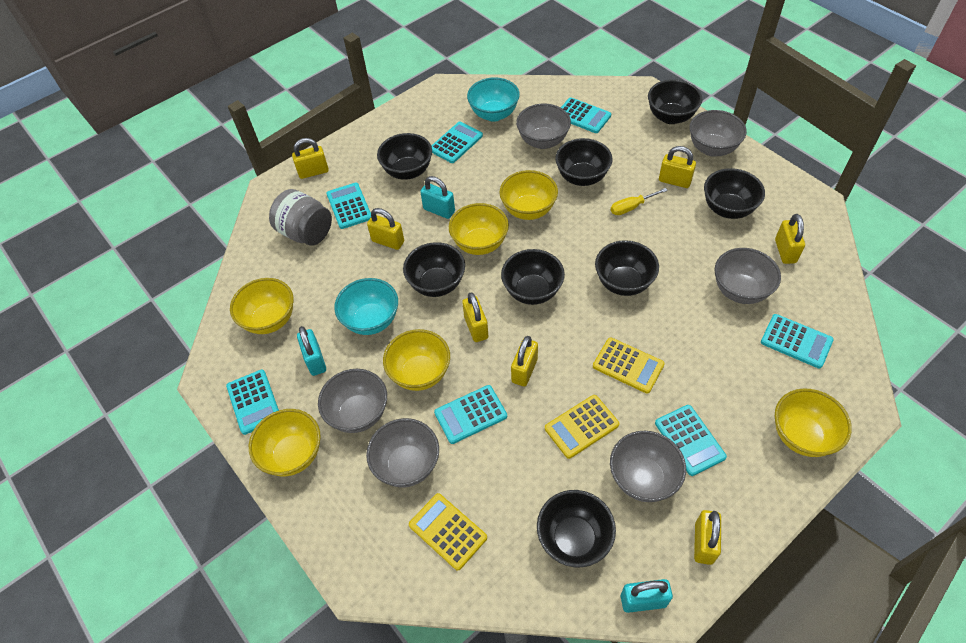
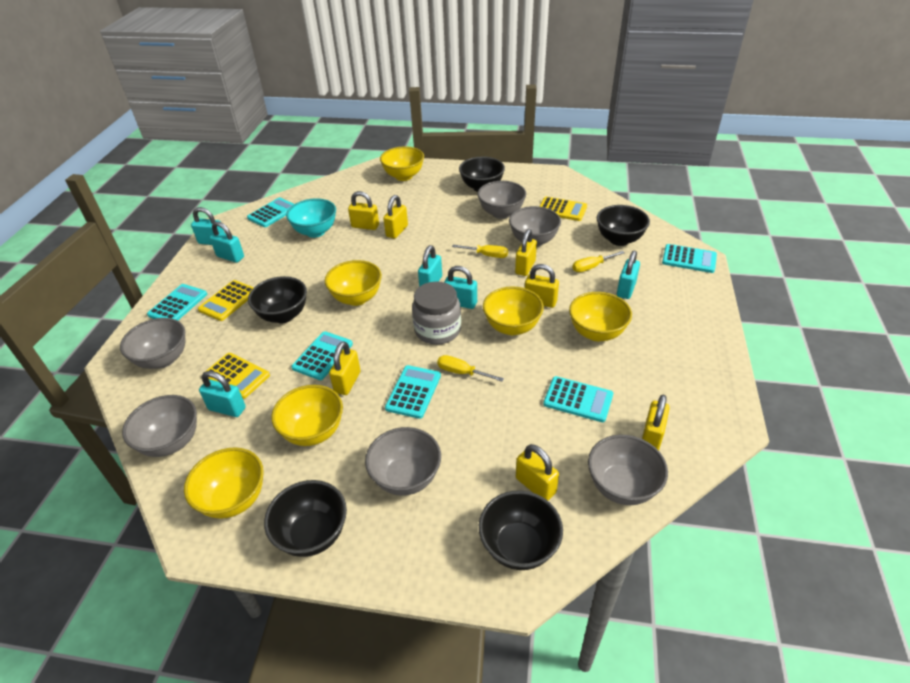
black bowl: 8 -> 5
turquoise bowl: 2 -> 1
turquoise calculator: 7 -> 6
turquoise padlock: 3 -> 6
yellow screwdriver: 1 -> 3

